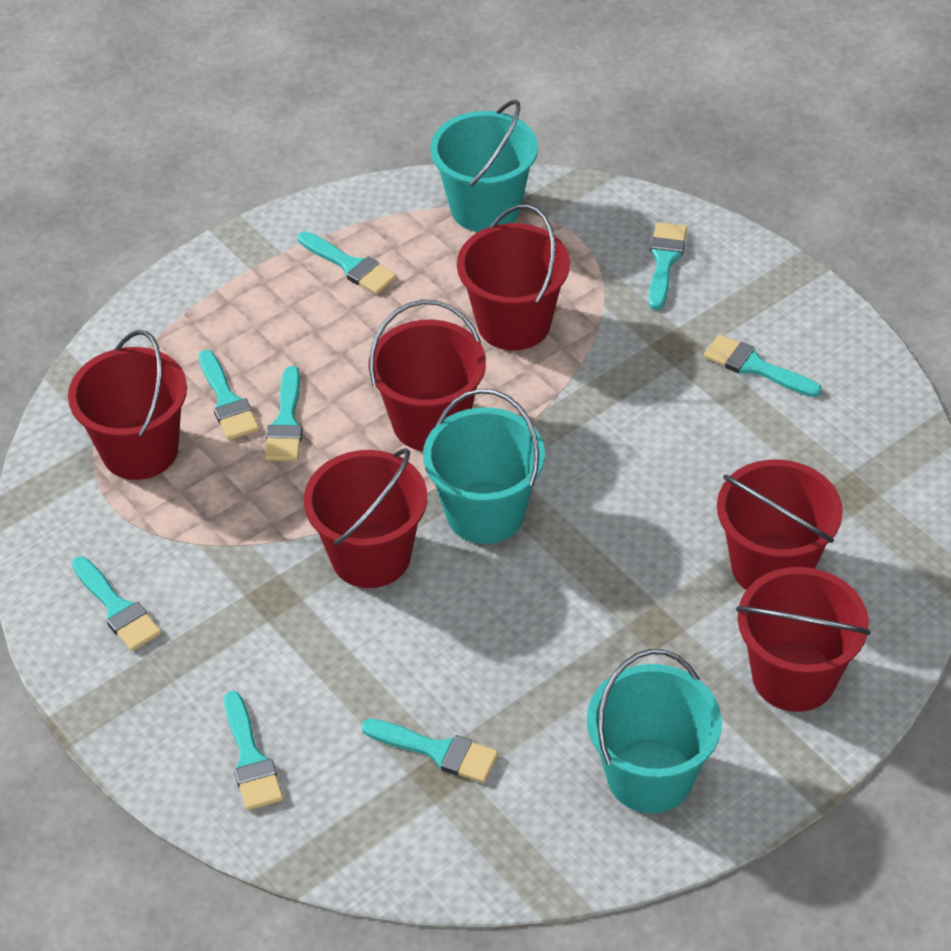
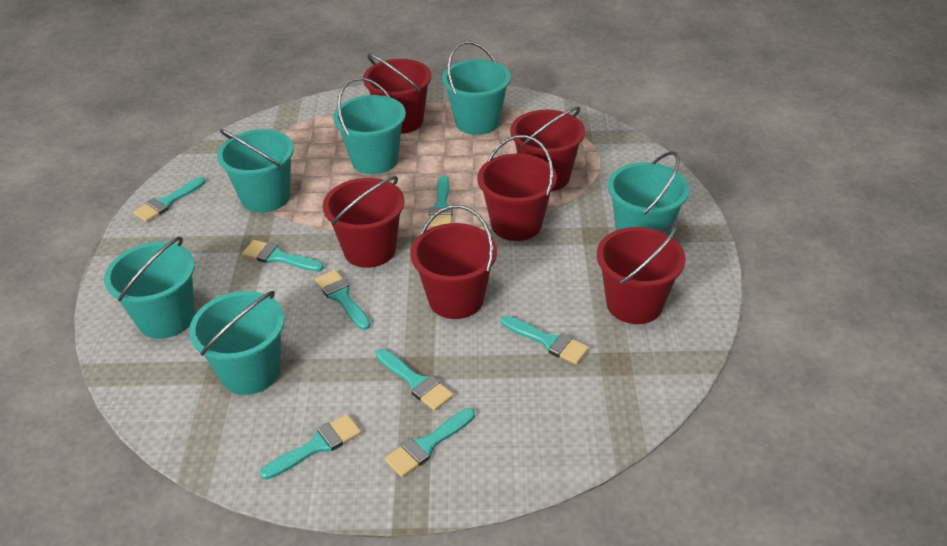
turquoise bucket: 3 -> 6

